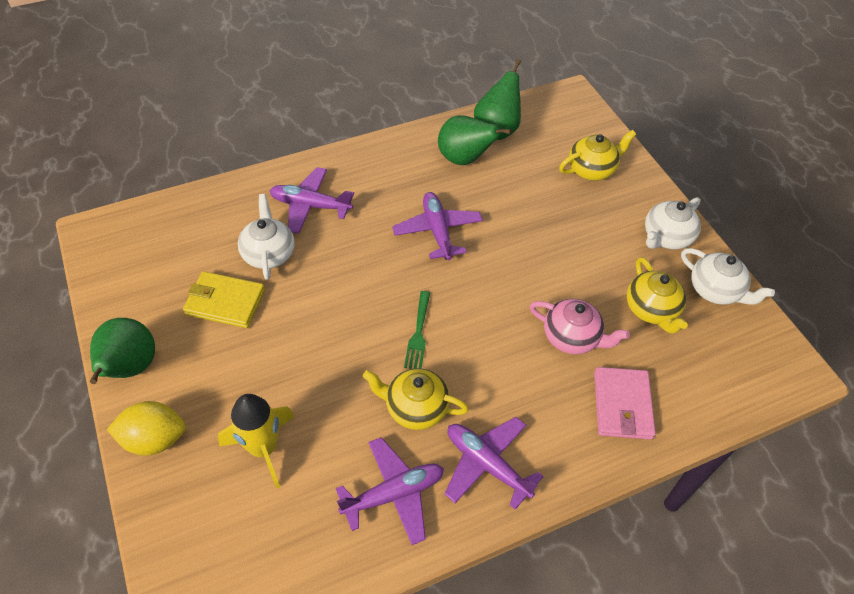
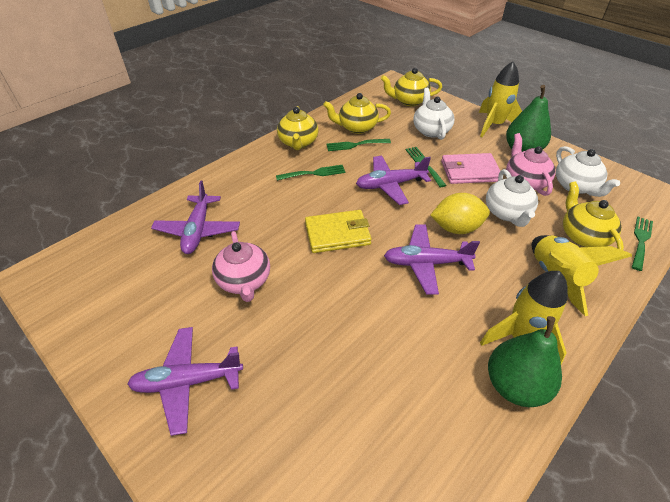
green fork: 1 -> 4
green pear: 3 -> 2
pink teapot: 1 -> 2
yellow rocket: 1 -> 3
yellow teapot: 3 -> 4

